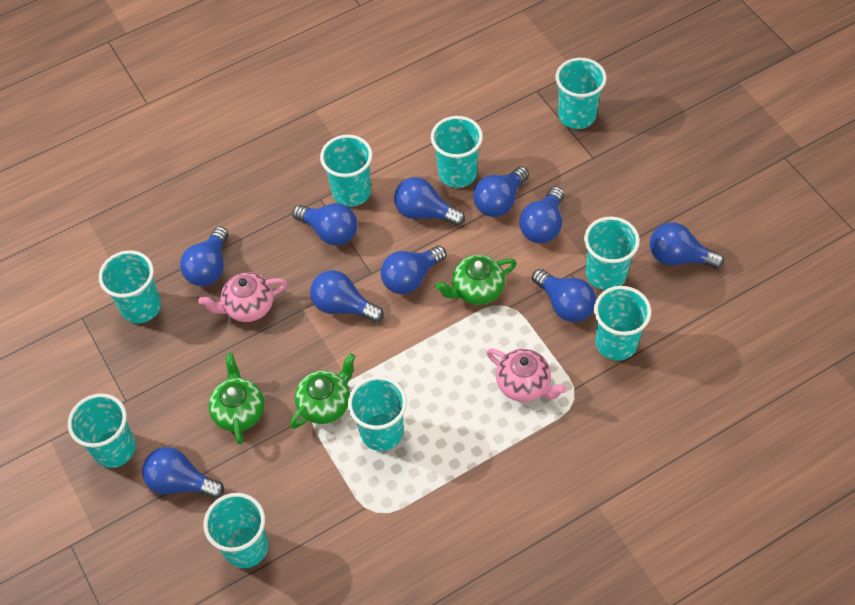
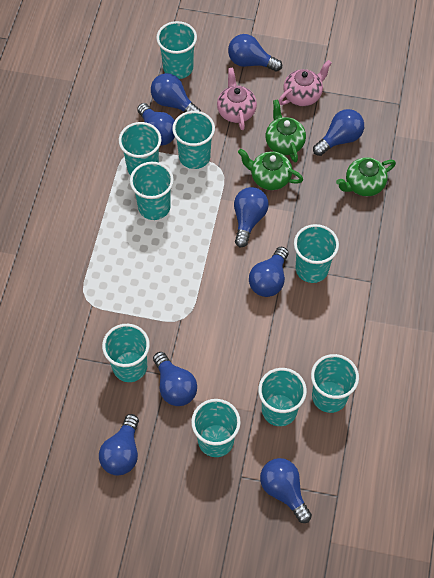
blue light bulb: 10 -> 9

